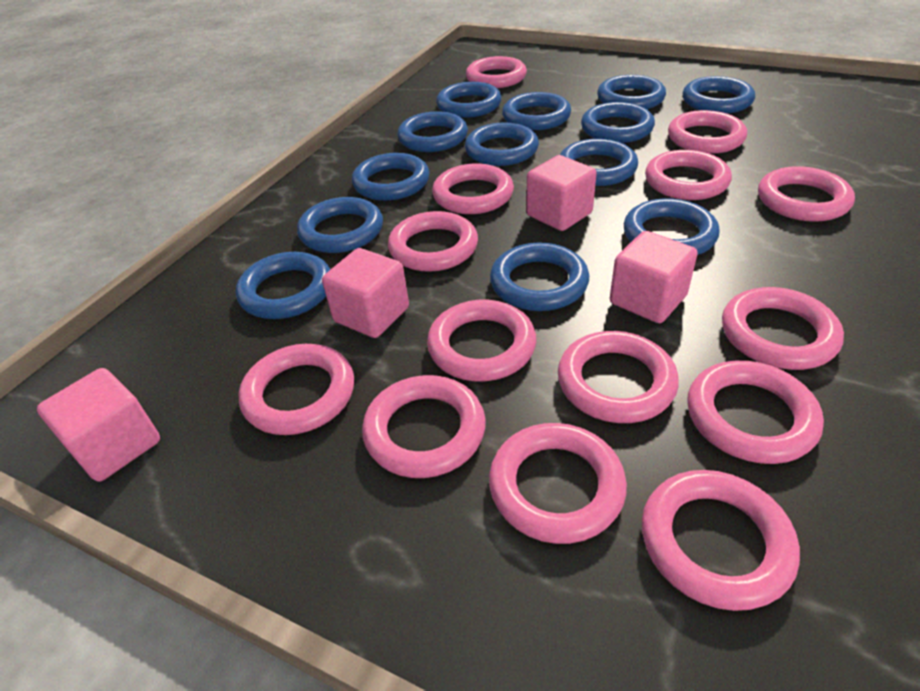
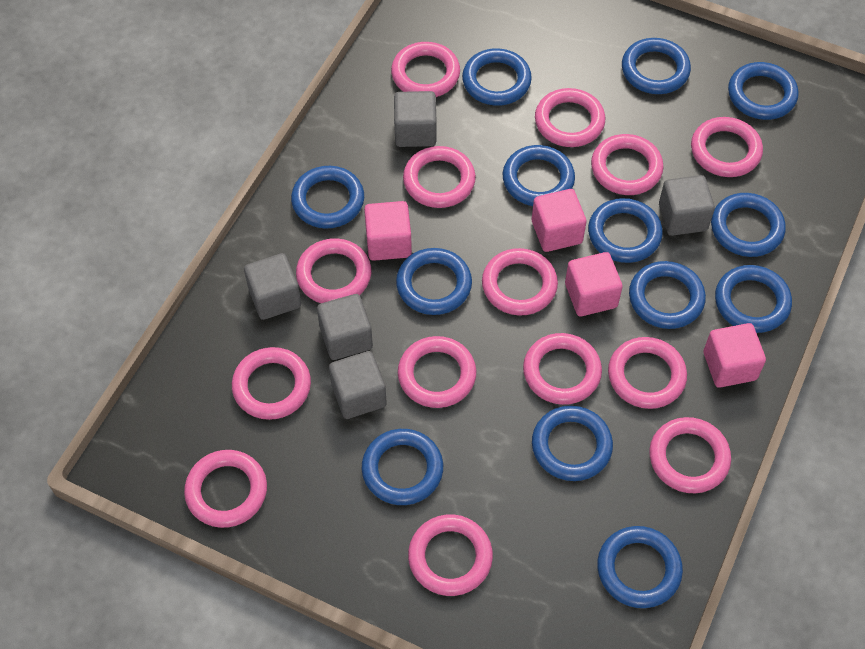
grey cube: 0 -> 5

